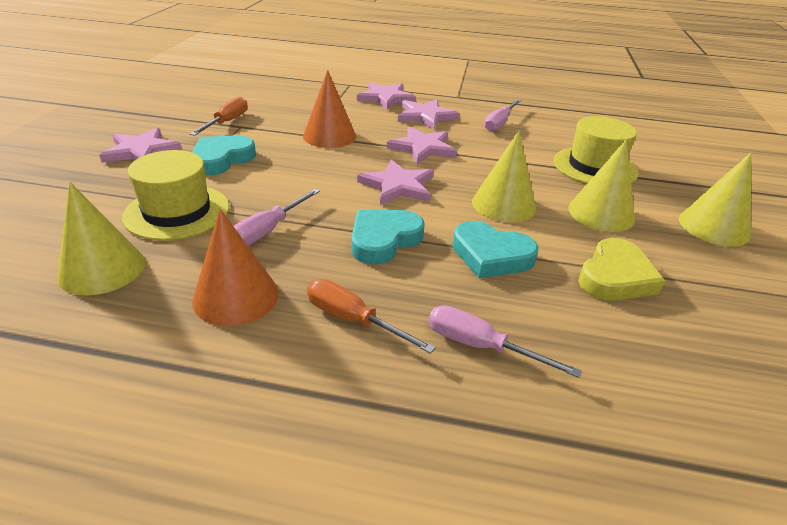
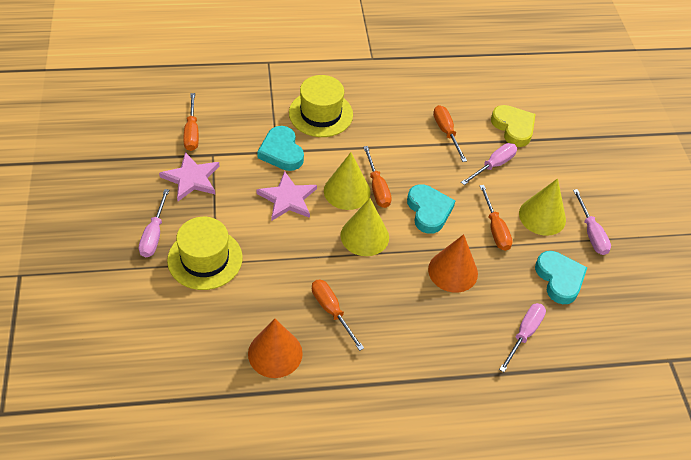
orange screwdriver: 2 -> 5
pink screwdriver: 3 -> 4
pink star: 5 -> 2
yellow cone: 4 -> 3

